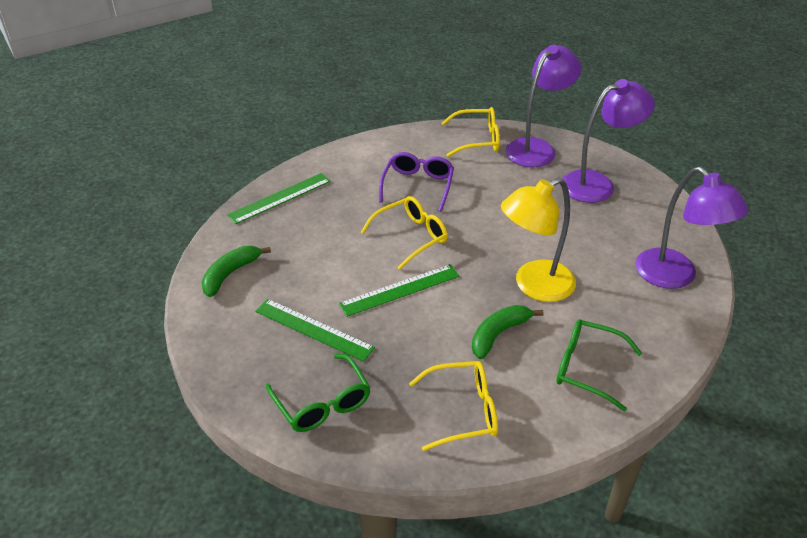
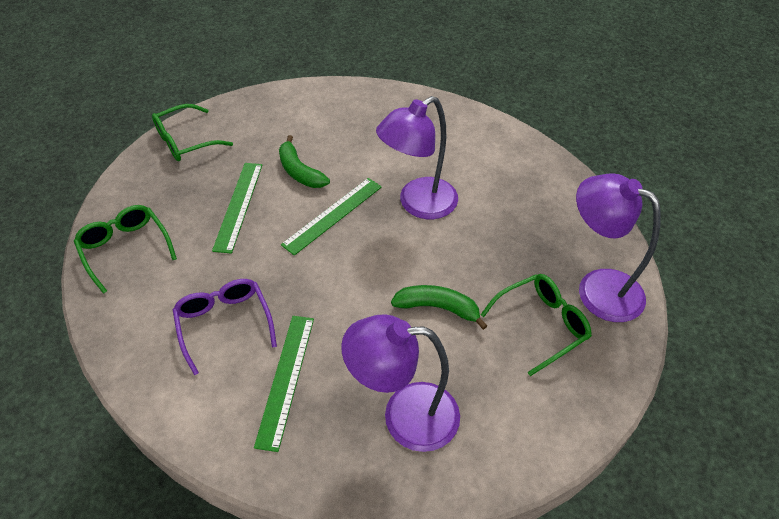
green glasses: 2 -> 3
yellow glasses: 3 -> 0
yellow lamp: 1 -> 0

